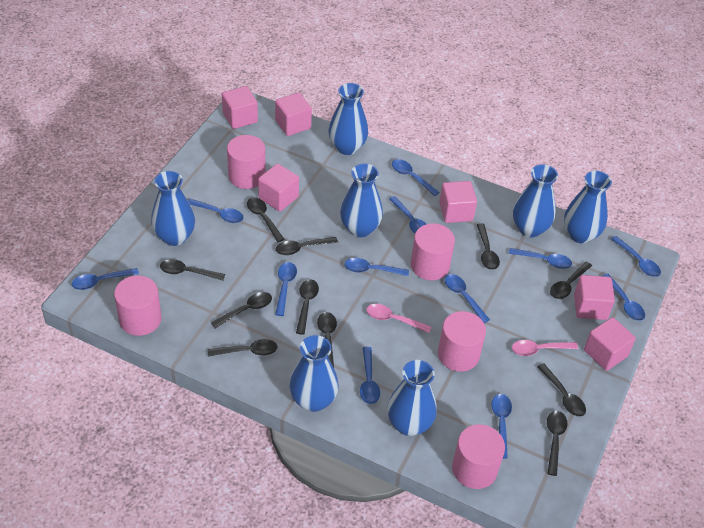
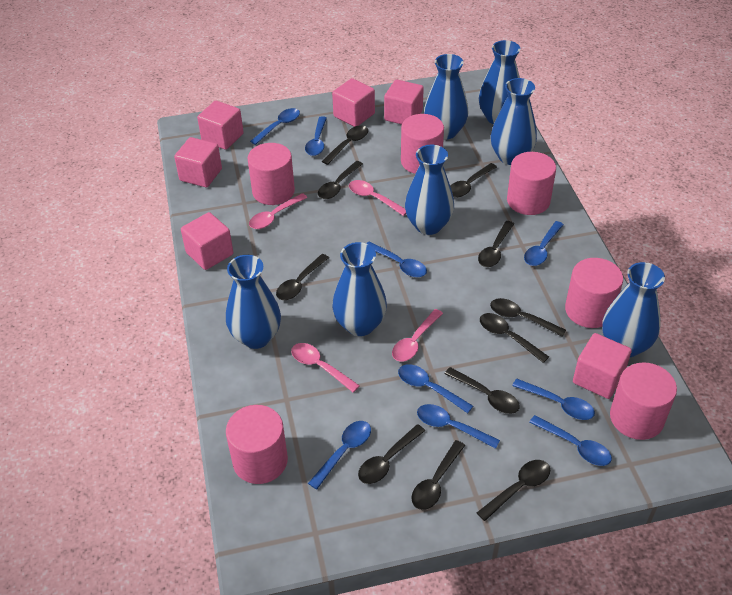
blue spoon: 12 -> 9
pink cylinder: 5 -> 6
pink spoon: 2 -> 4

